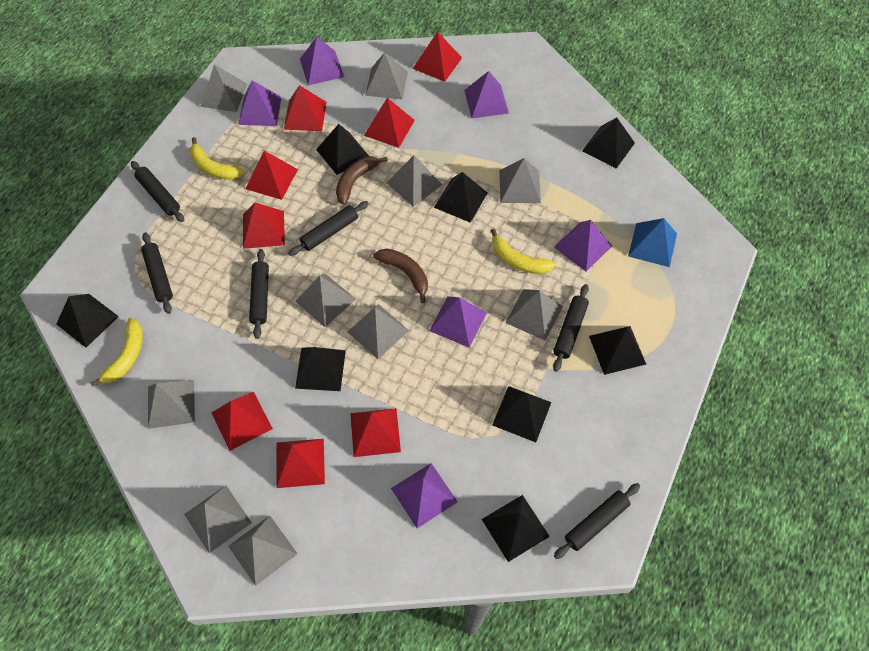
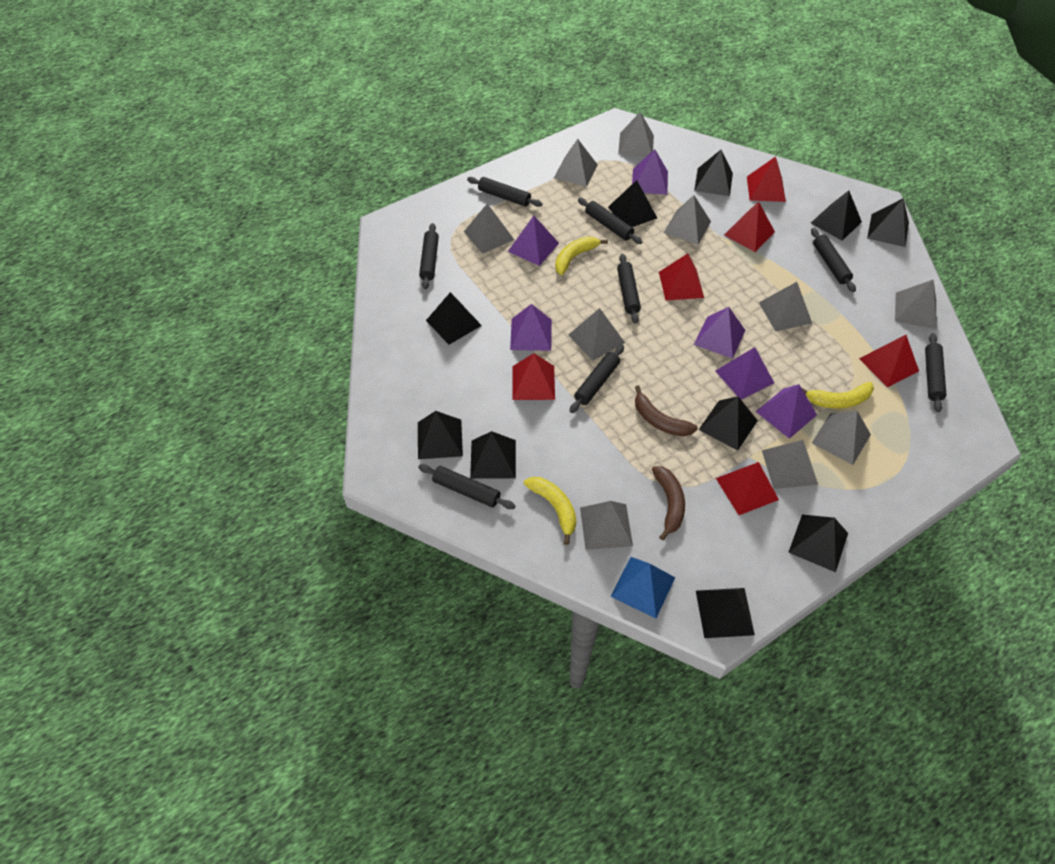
black pyramid: 8 -> 10
black rolling pin: 6 -> 8
red pyramid: 8 -> 6

